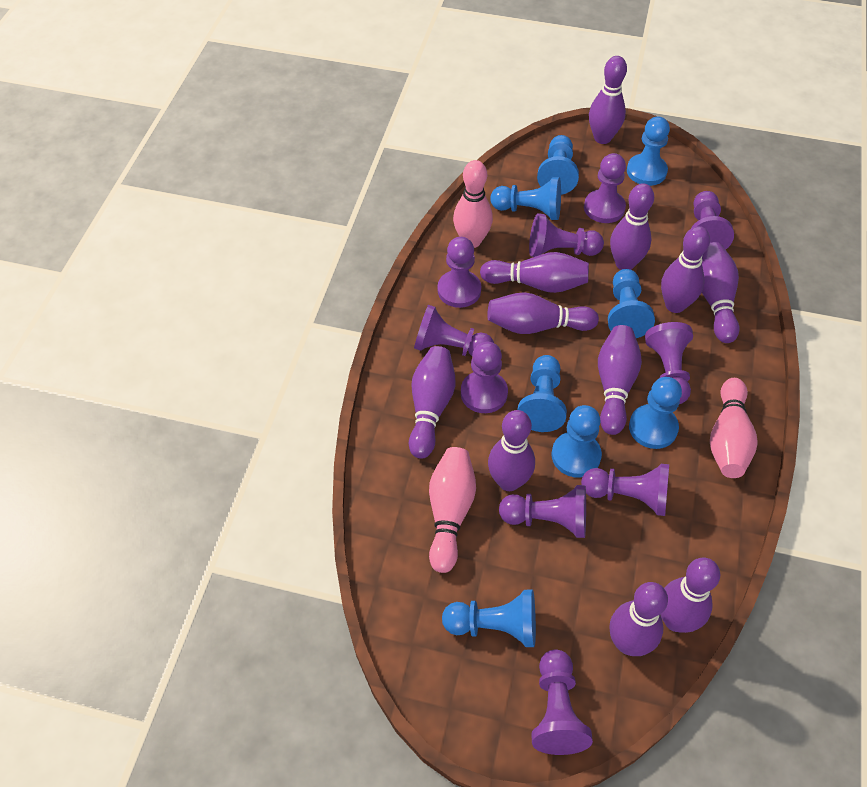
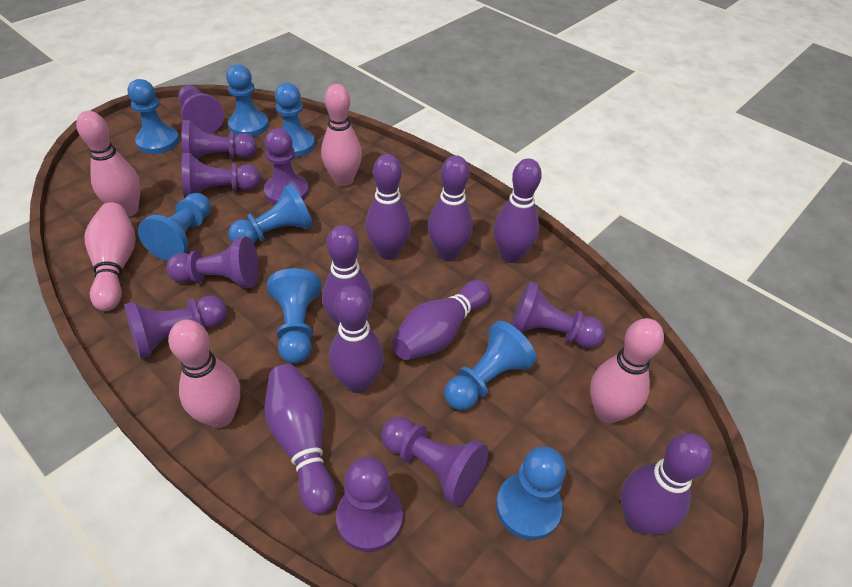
pink bowling pin: 3 -> 5
purple bowling pin: 11 -> 8
purple pawn: 10 -> 9

